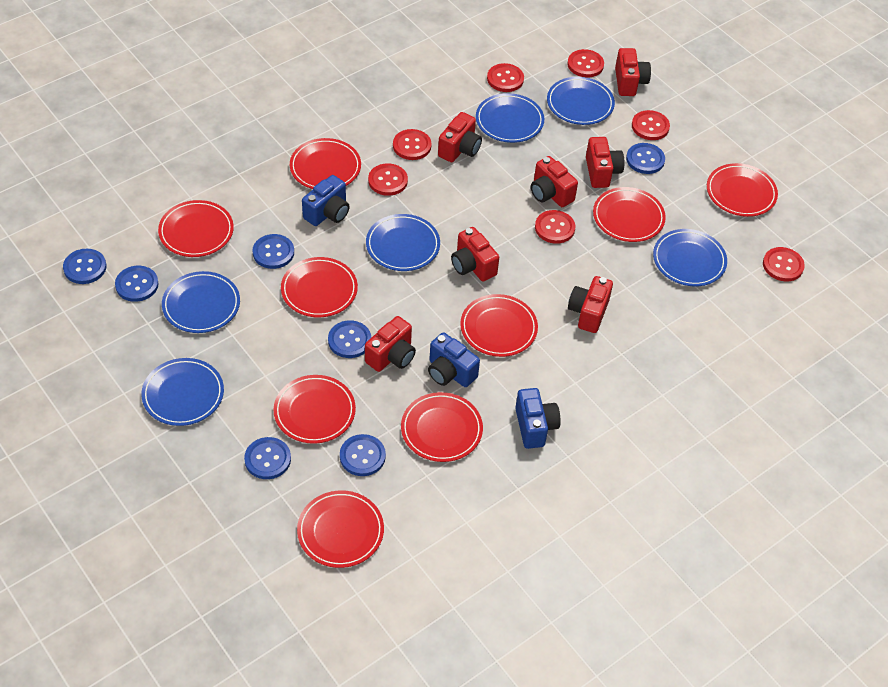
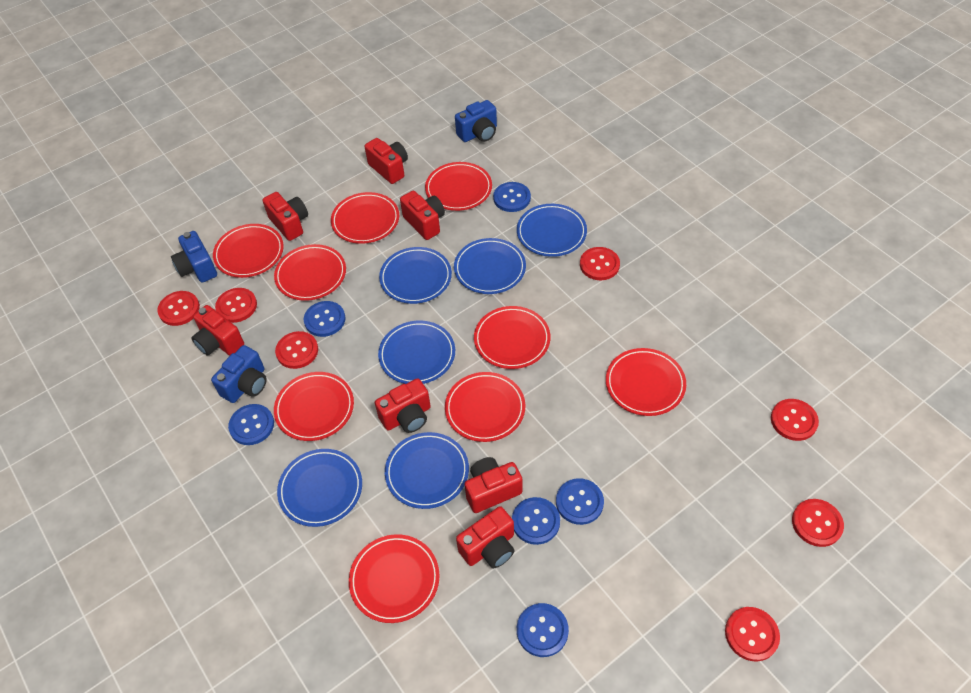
blue button: 7 -> 6

